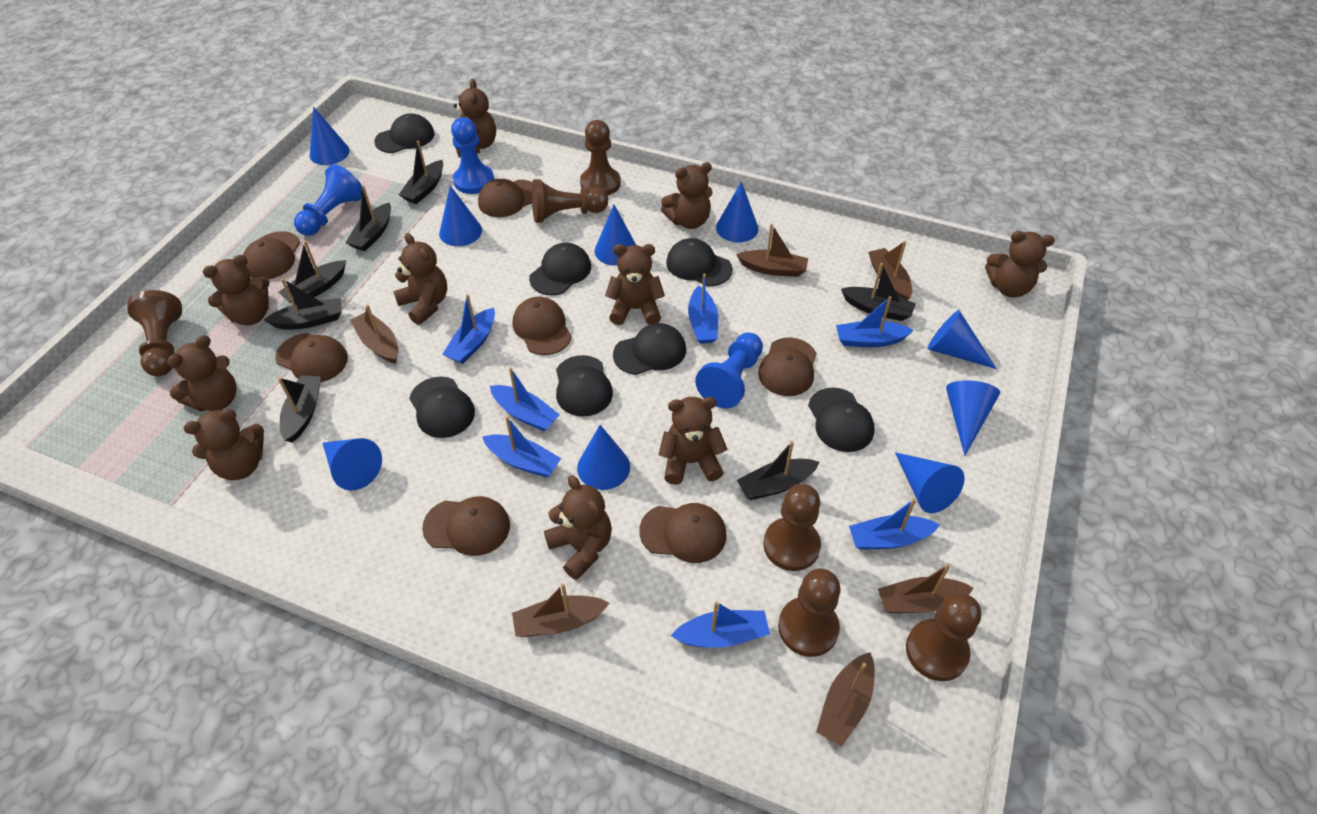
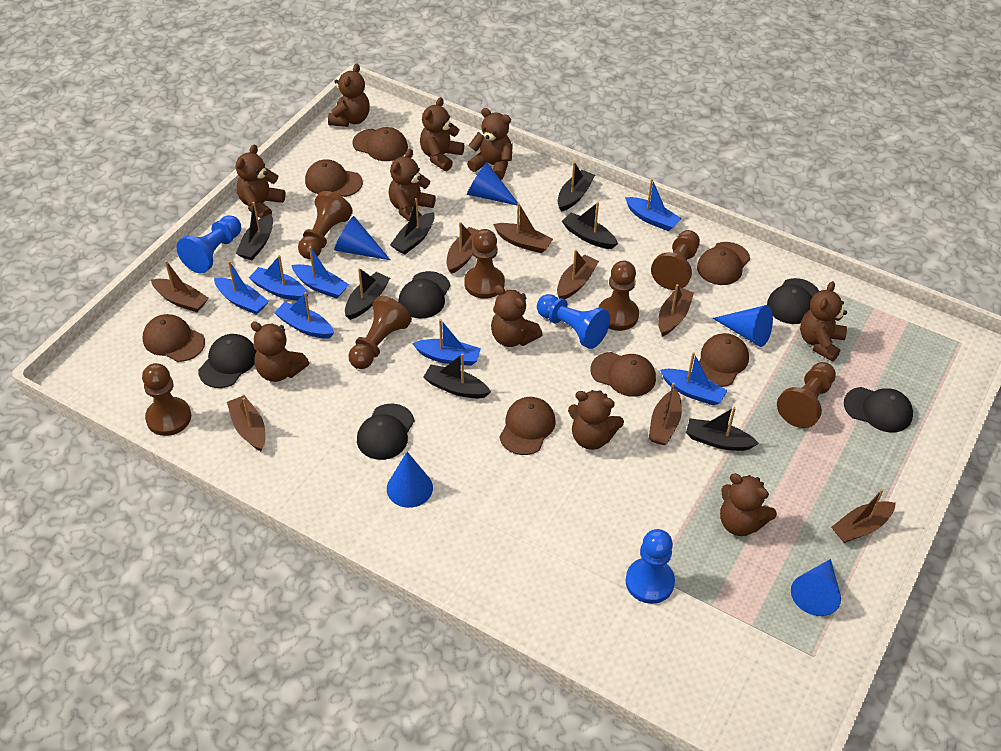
black cap: 7 -> 5
blue cone: 9 -> 5
brown boat: 6 -> 8
brown pawn: 6 -> 7

